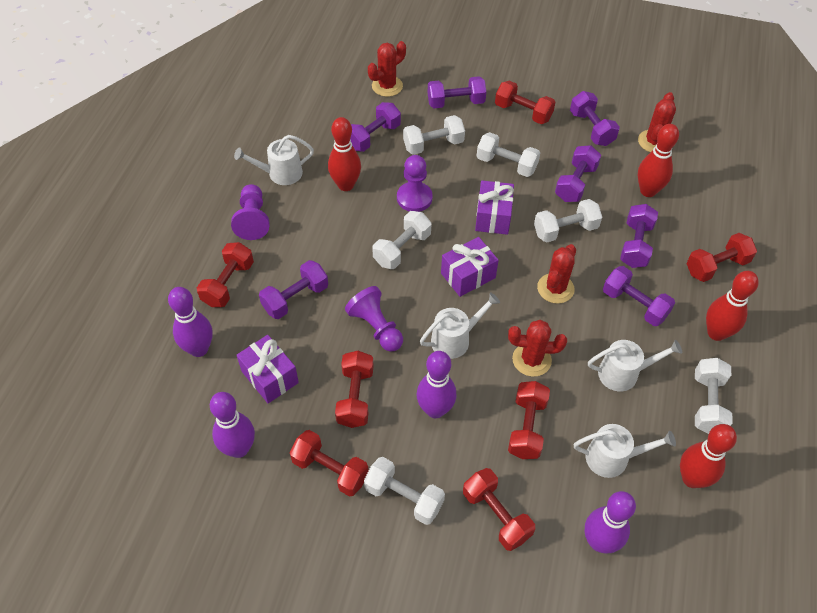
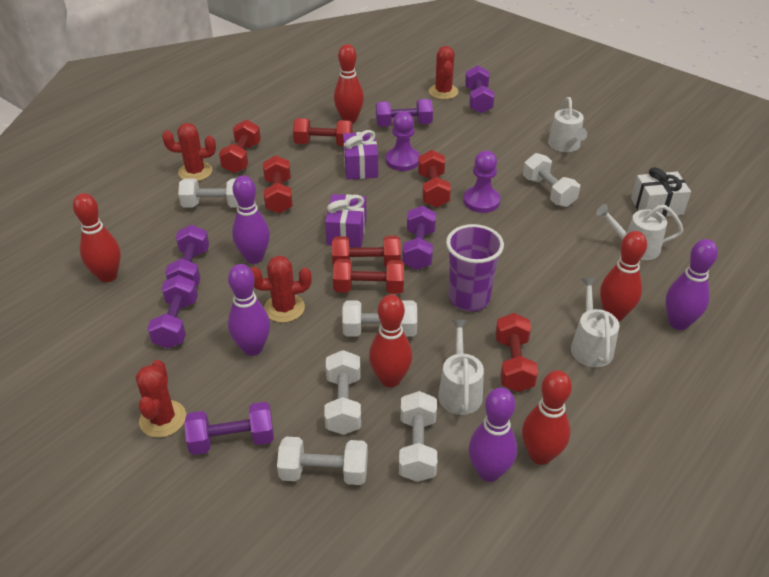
purple cup: 0 -> 1
purple dumbbell: 7 -> 6
purple gift: 3 -> 2
purple pawn: 3 -> 2
red bowling pin: 4 -> 5
white gift: 0 -> 1

